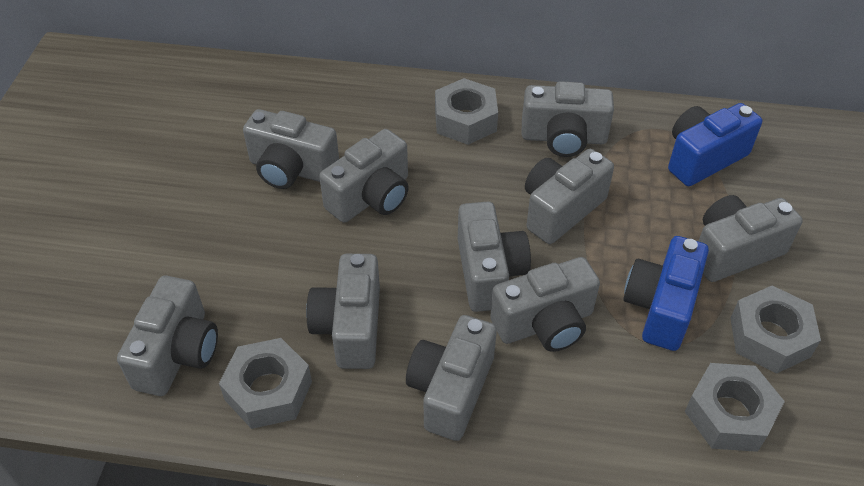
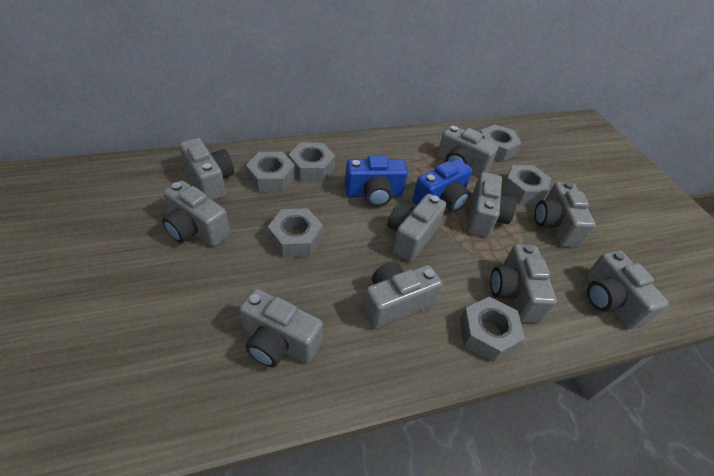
grey nut: 4 -> 6

